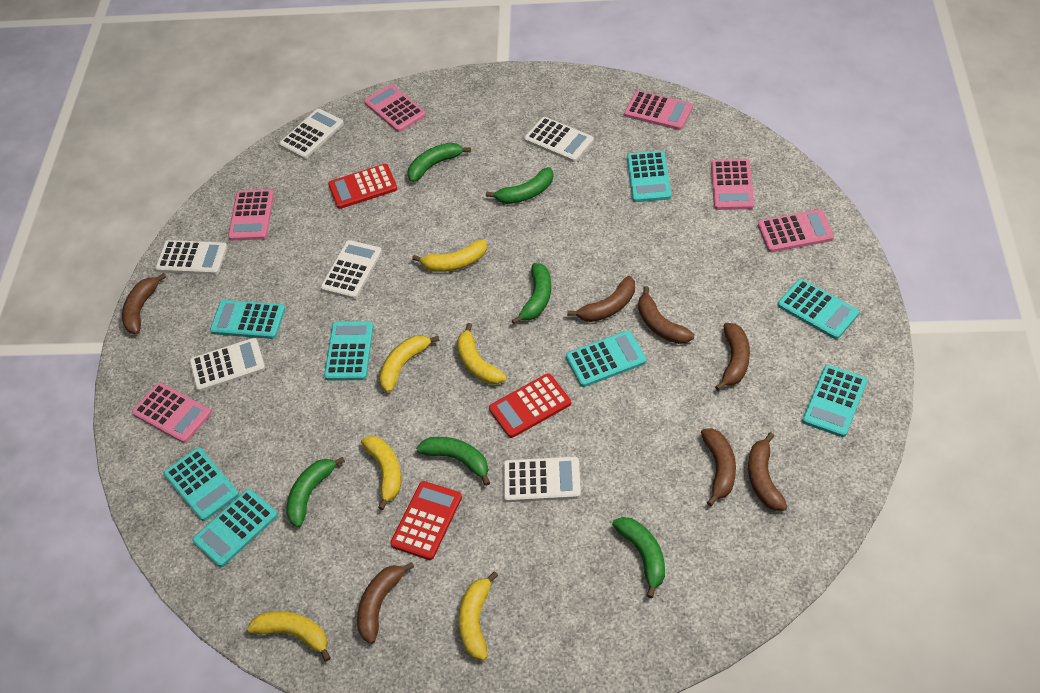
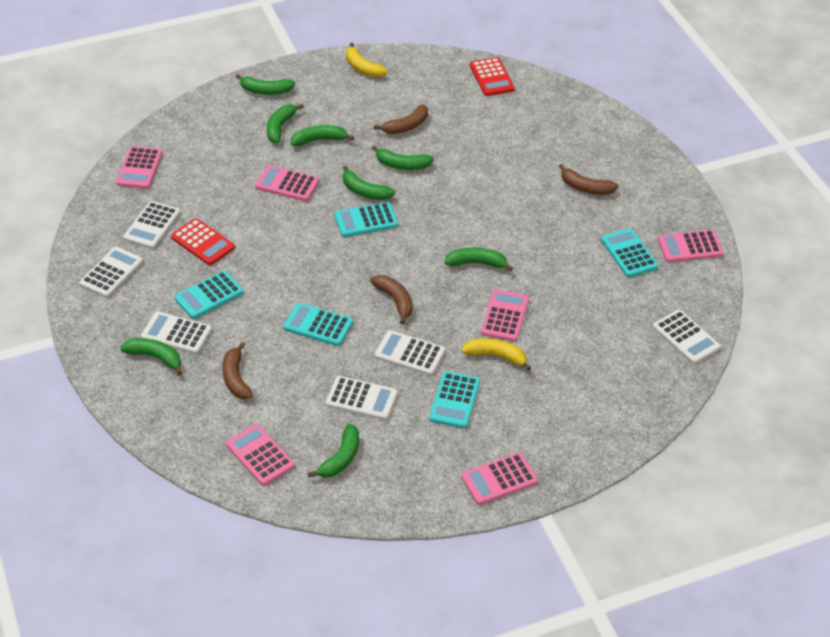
brown banana: 7 -> 4
green banana: 6 -> 8
red calculator: 3 -> 2
turquoise calculator: 8 -> 5
yellow banana: 6 -> 2

